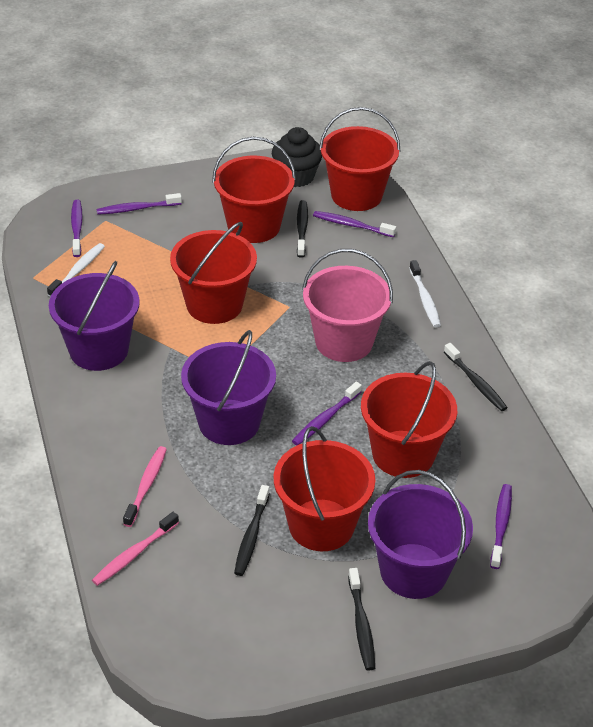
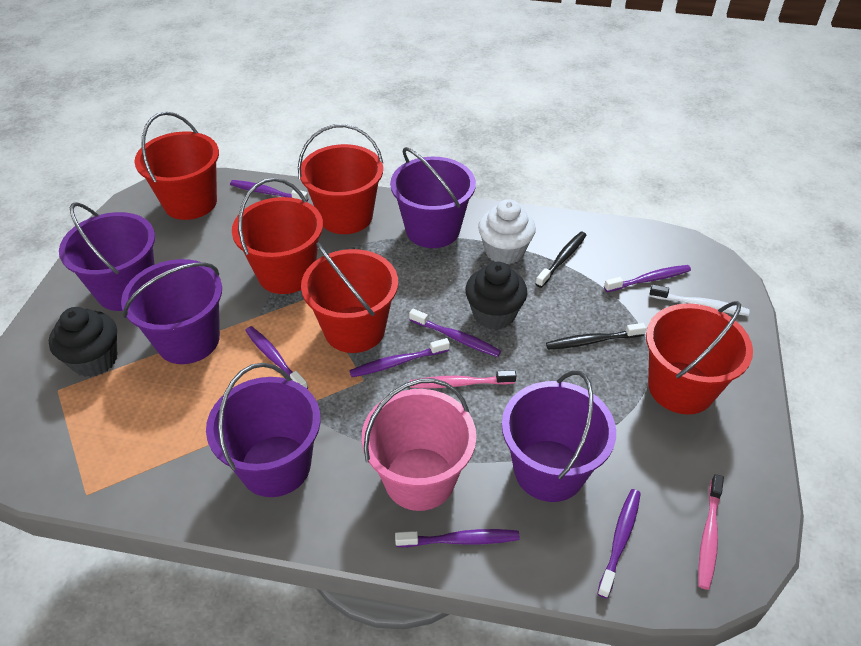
black cupcake: 1 -> 2
black toothbrush: 4 -> 2
purple bucket: 3 -> 5
purple toothbrush: 5 -> 7
white cupcake: 0 -> 1
white toothbrush: 2 -> 1

